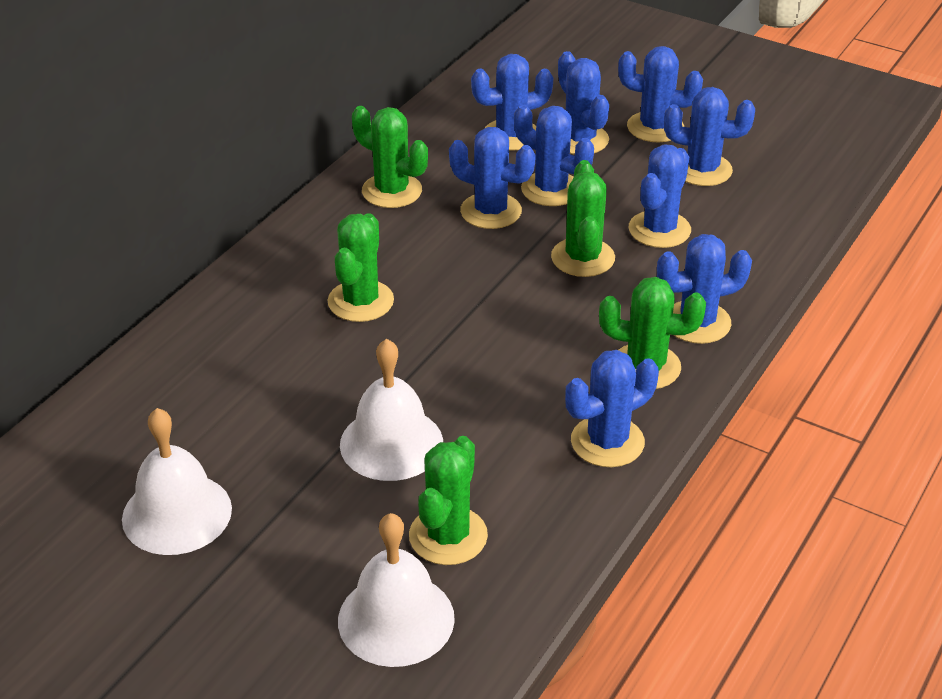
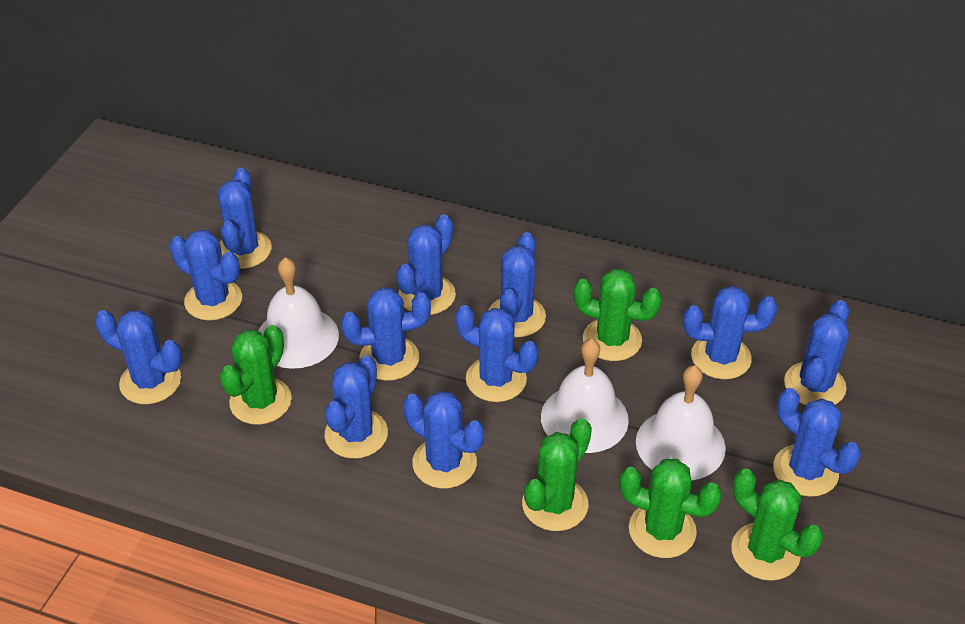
blue cactus: 9 -> 12

